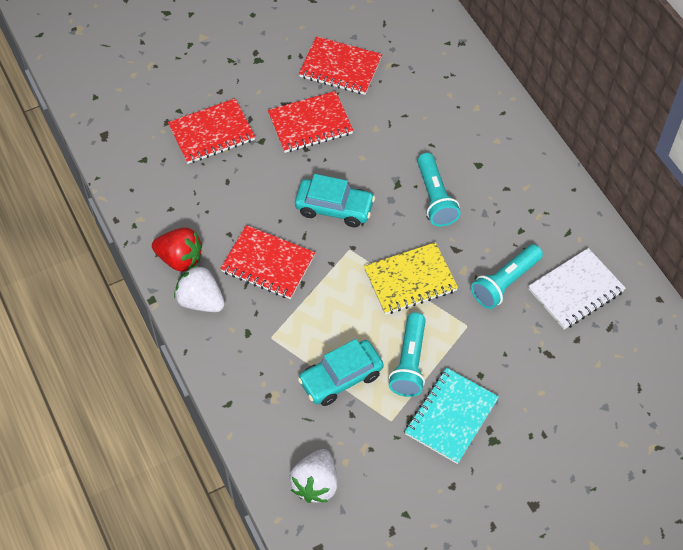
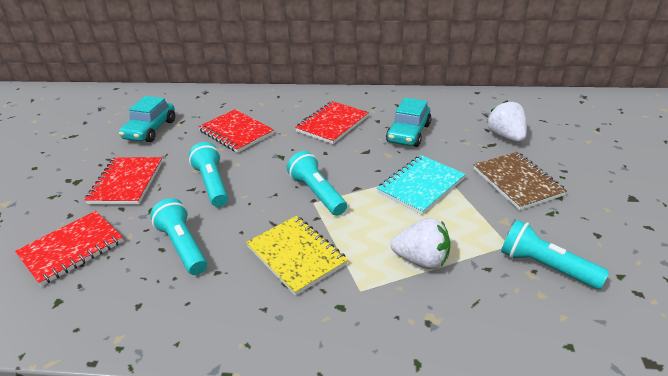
brown notebook: 0 -> 1
red strawberry: 1 -> 0
turquoise flashlight: 3 -> 4
white notebook: 1 -> 0

